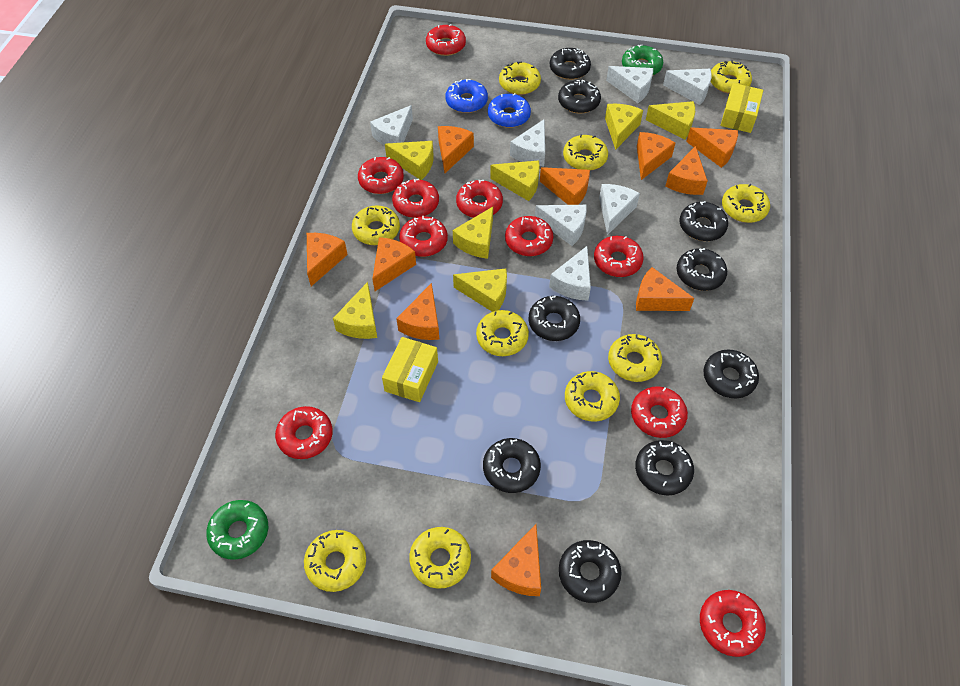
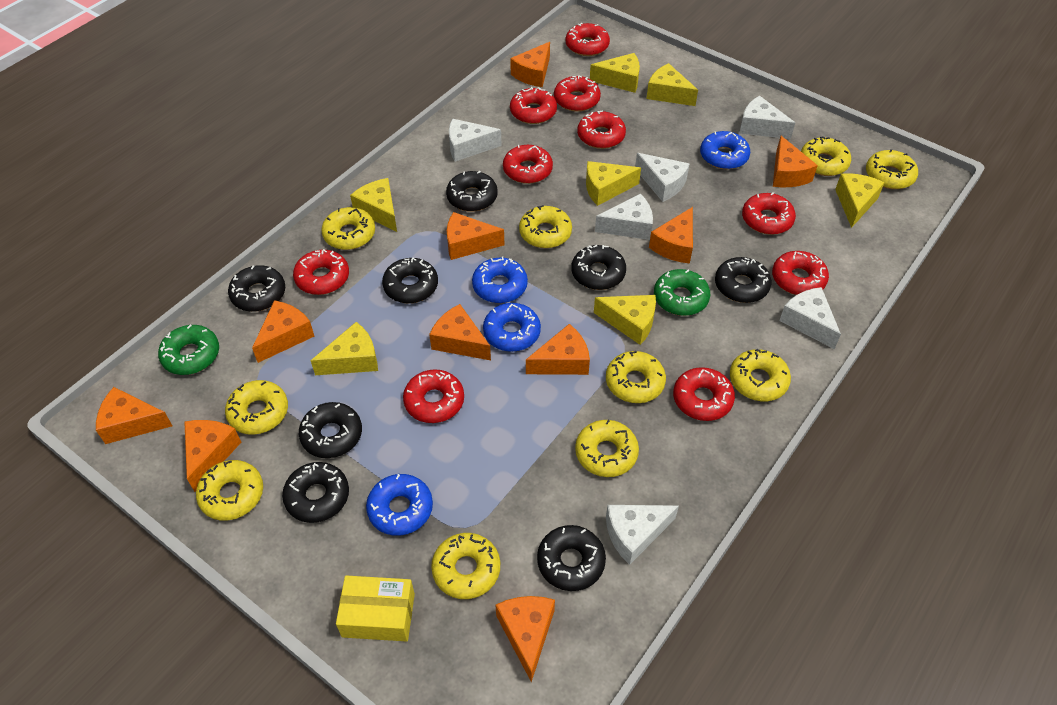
black donut: 9 -> 8
blue donut: 2 -> 4
white cheese: 7 -> 6
yellow box: 2 -> 1

